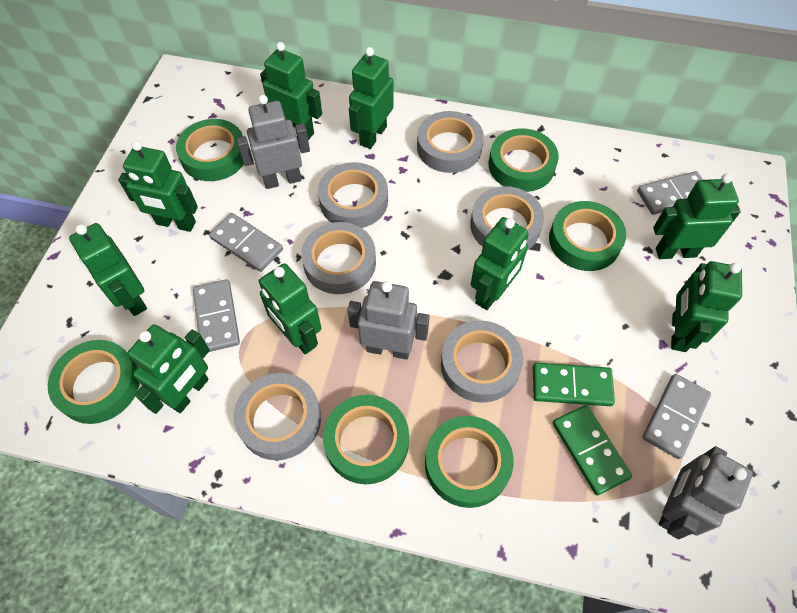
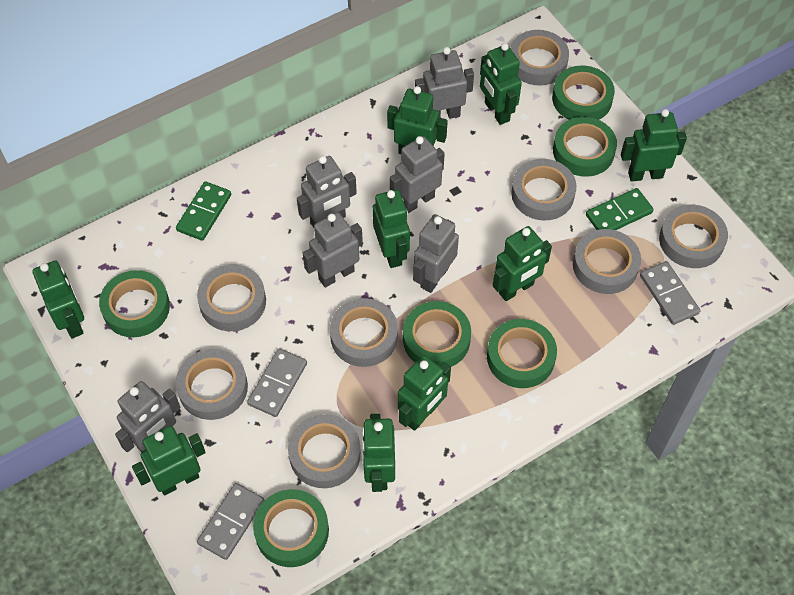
grey domino: 4 -> 3
grey robot: 3 -> 6
grey tape: 6 -> 8

